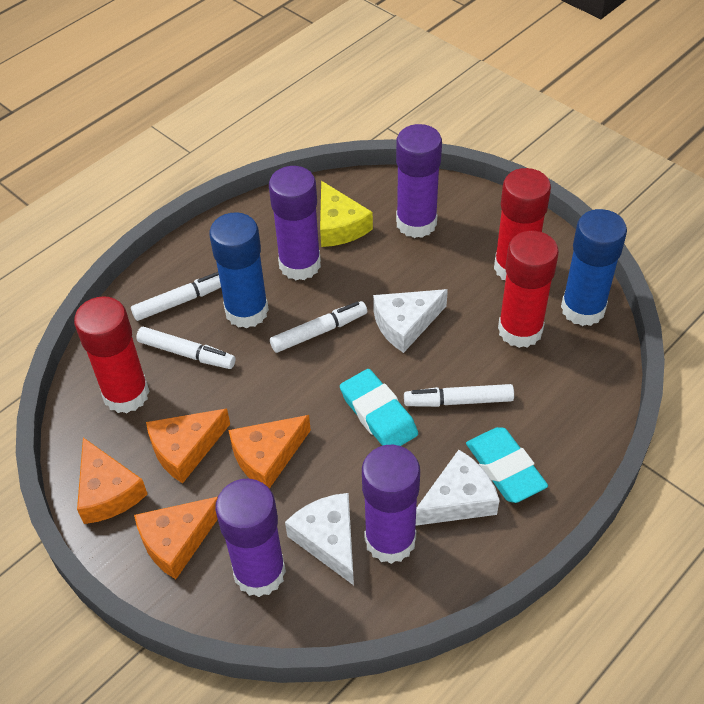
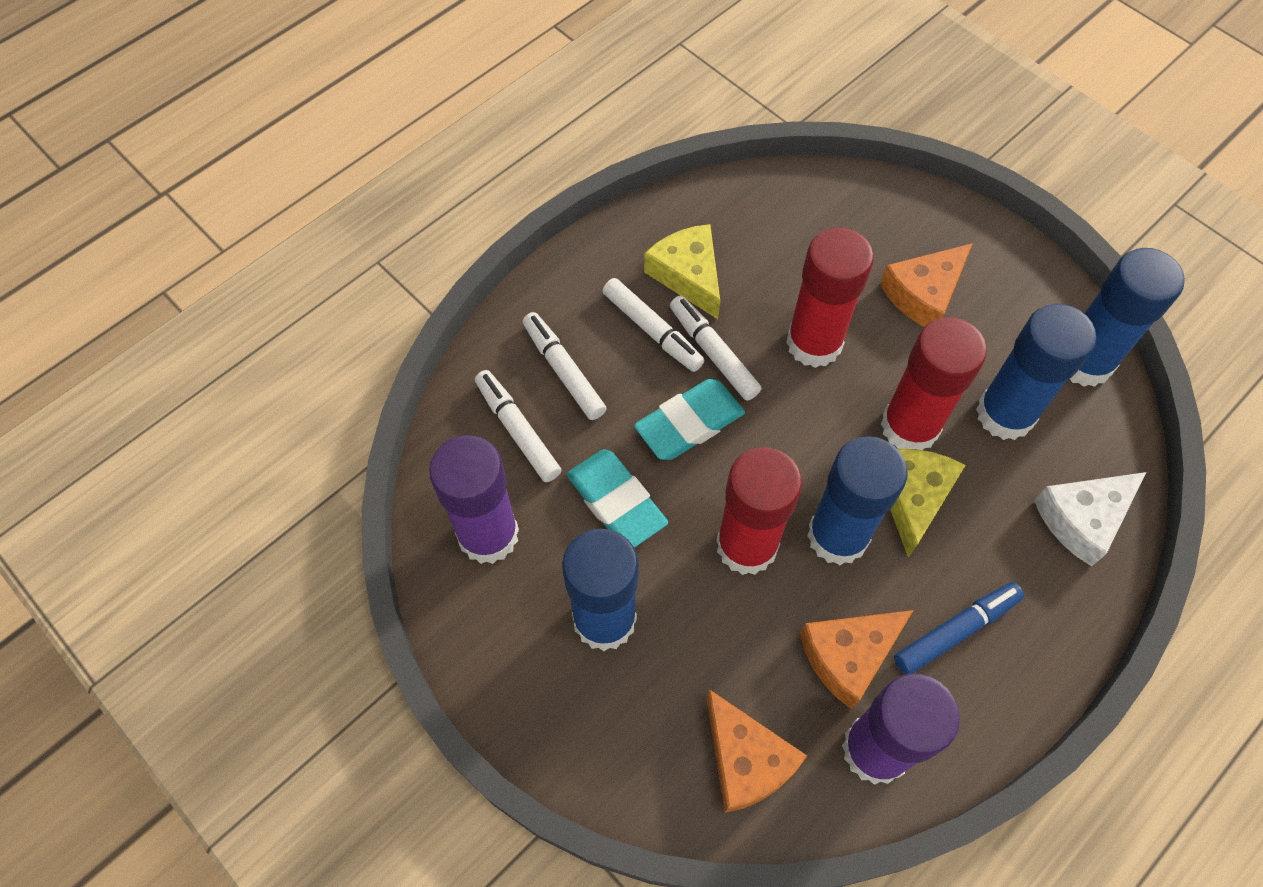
blue glue stick: 2 -> 4
blue marker: 0 -> 1
orange cheese: 4 -> 3
purple glue stick: 4 -> 2
white cheese: 3 -> 1
yellow cheese: 1 -> 2

